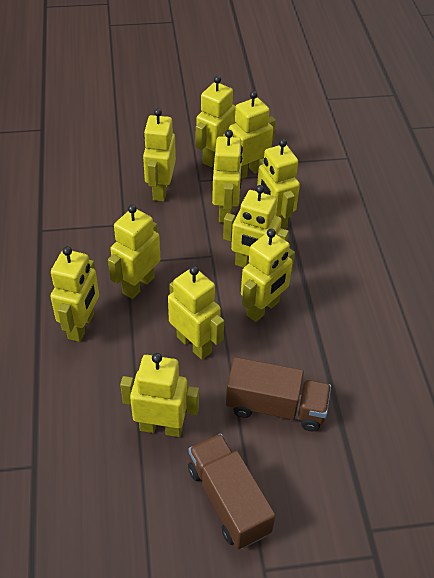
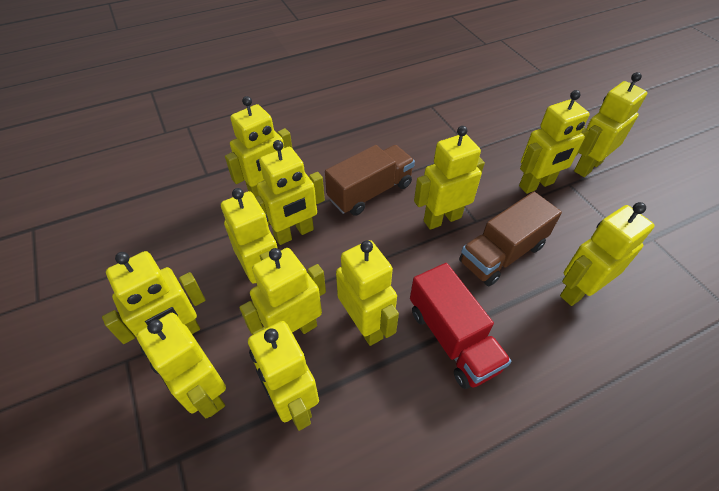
red truck: 0 -> 1
yellow robot: 11 -> 12

